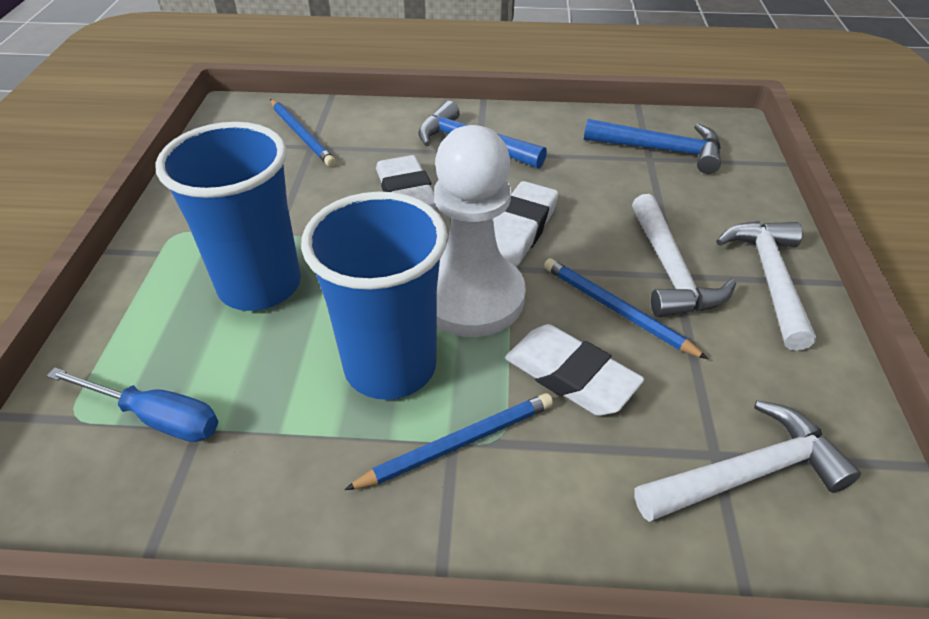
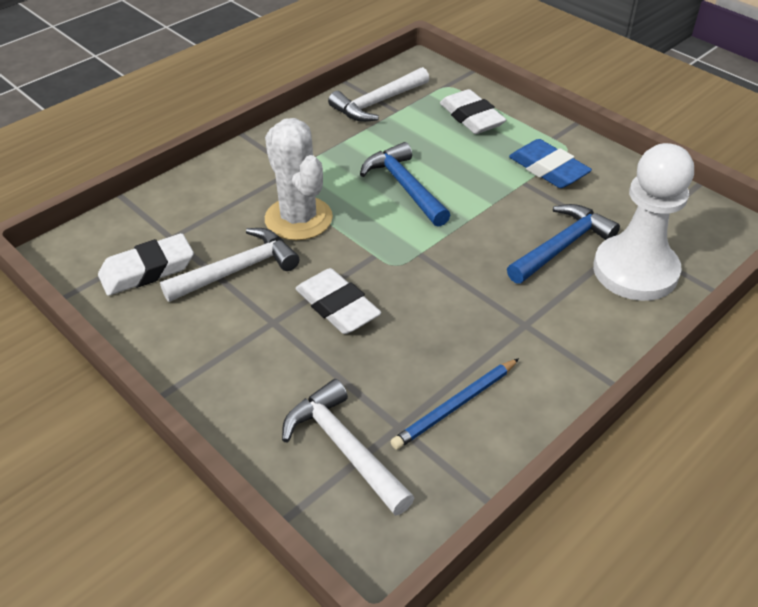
blue cup: 2 -> 0
blue eraser: 0 -> 1
blue pencil: 3 -> 1
blue screwdriver: 1 -> 0
white cactus: 0 -> 1

